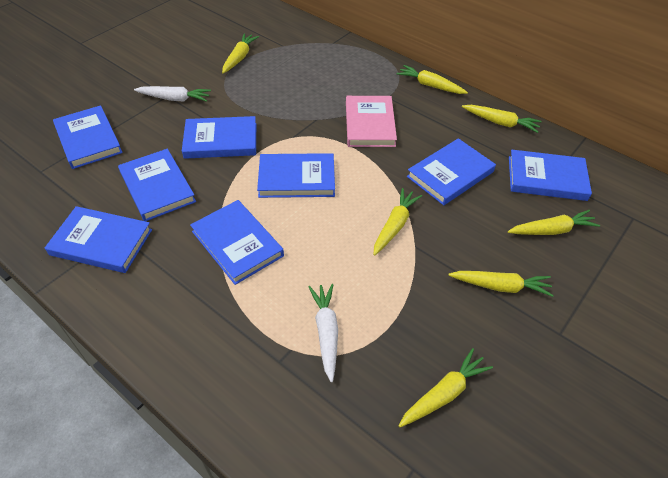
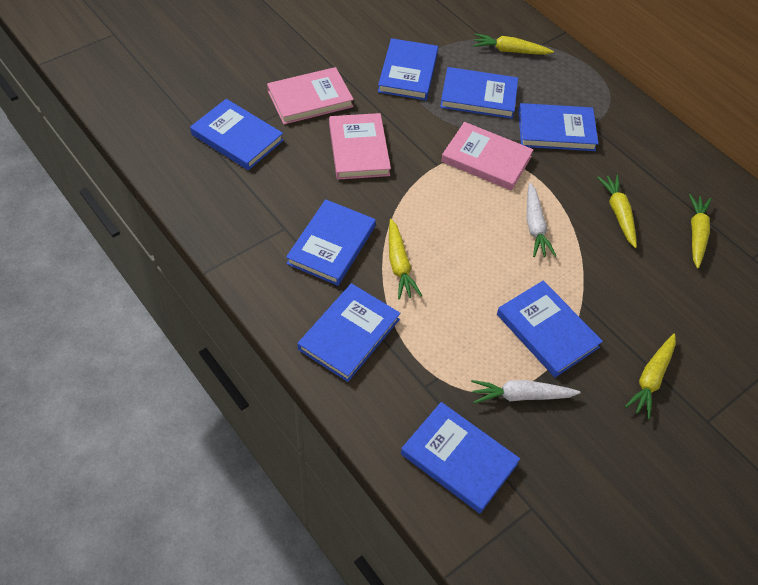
pink book: 1 -> 3
yellow carrot: 7 -> 5

